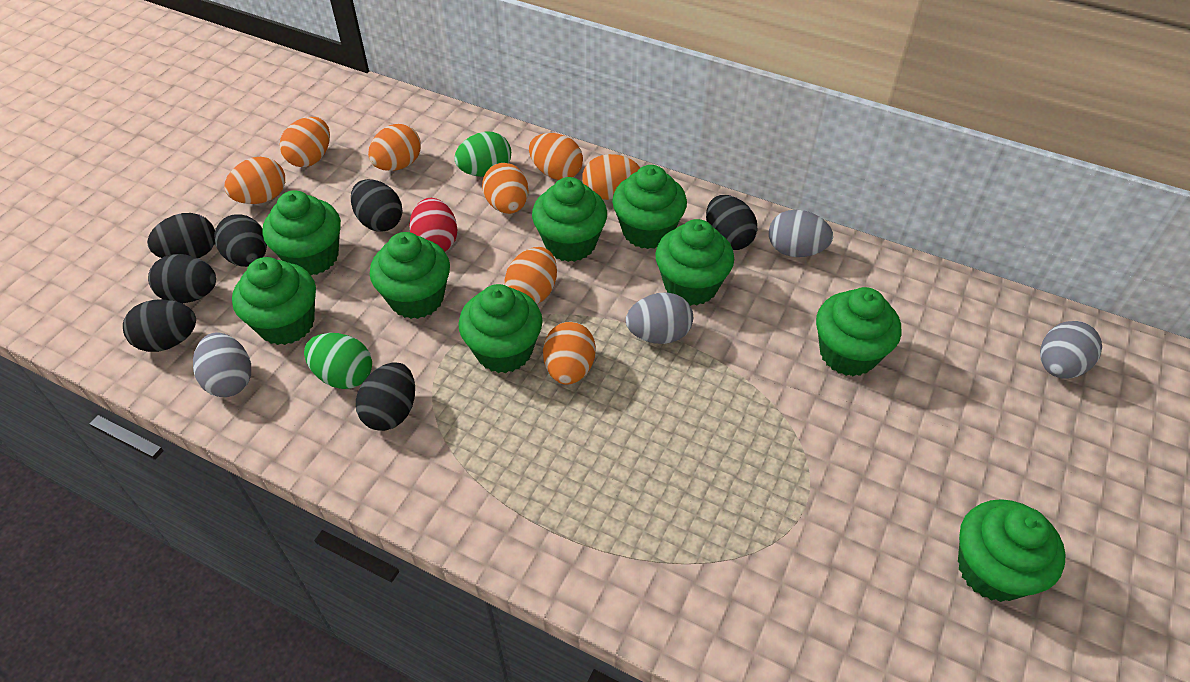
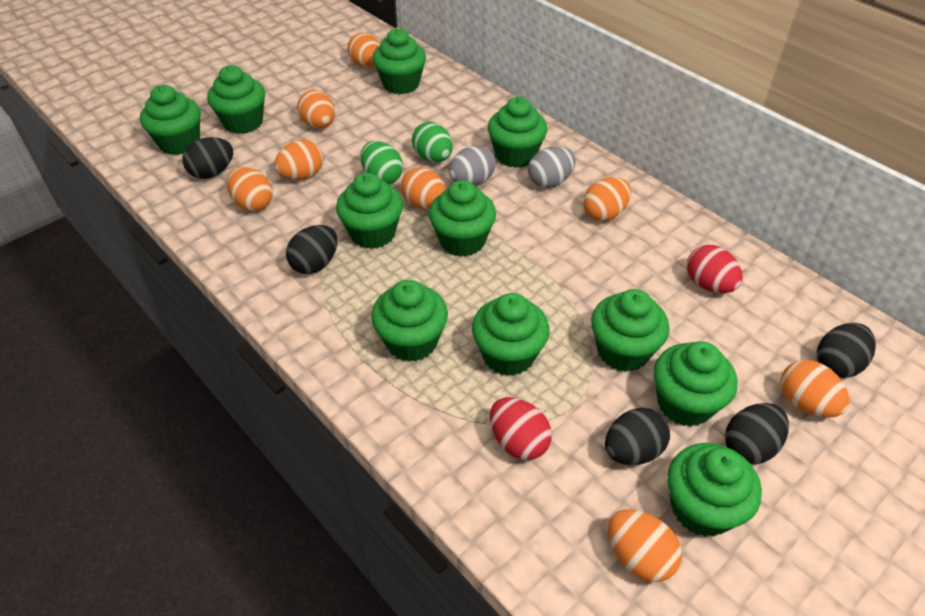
black egg: 7 -> 5
green cupcake: 9 -> 11
grey egg: 4 -> 2
red egg: 1 -> 2

